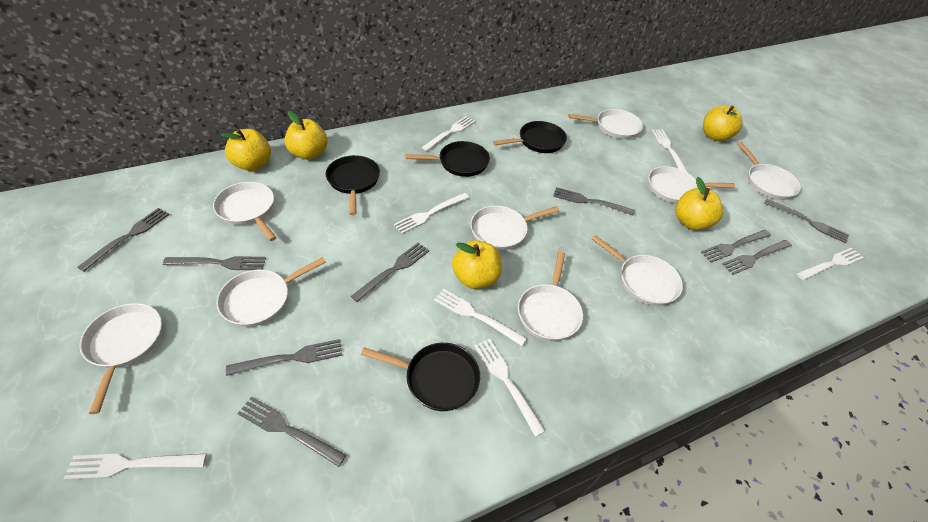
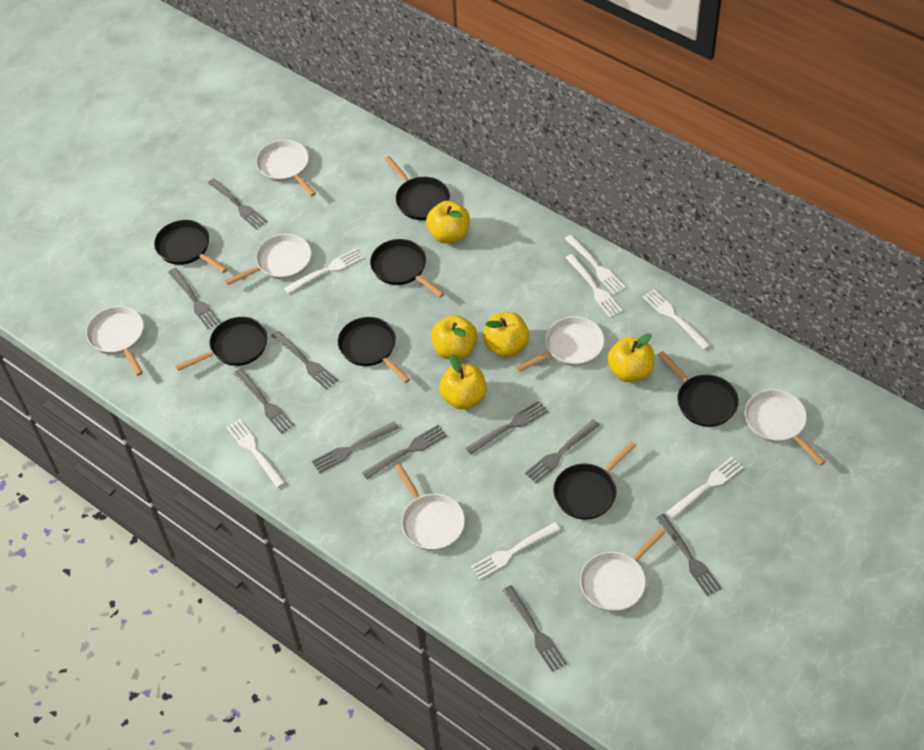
black pan: 4 -> 7
grey fork: 9 -> 10
white pan: 9 -> 7

